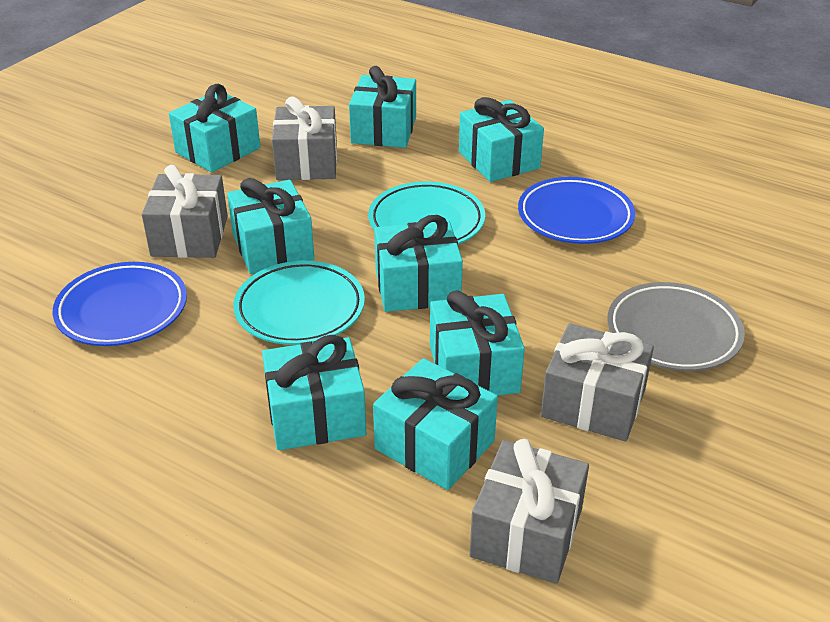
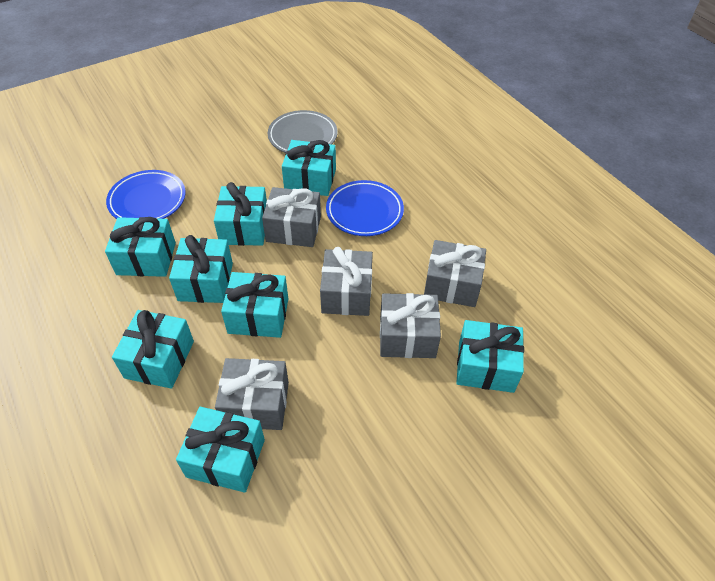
grey gift: 4 -> 5
turquoise plate: 2 -> 0

